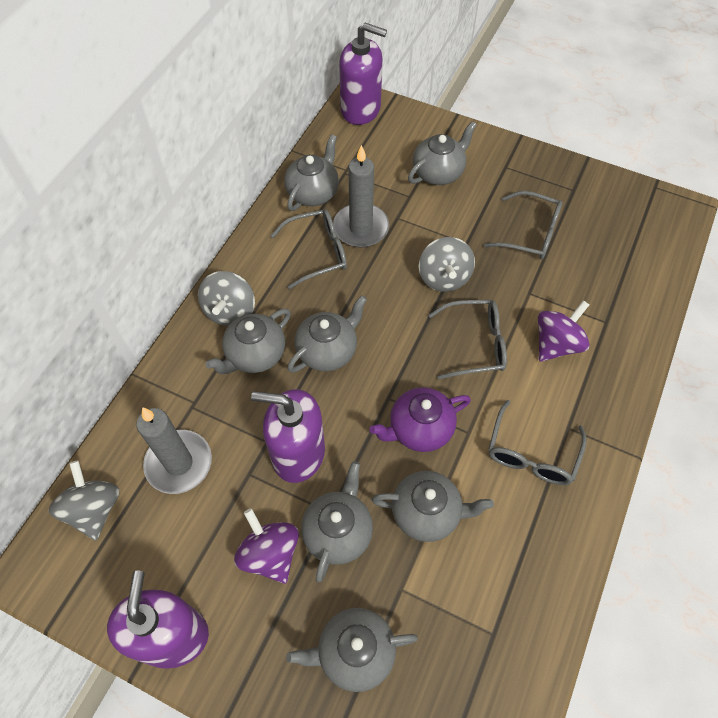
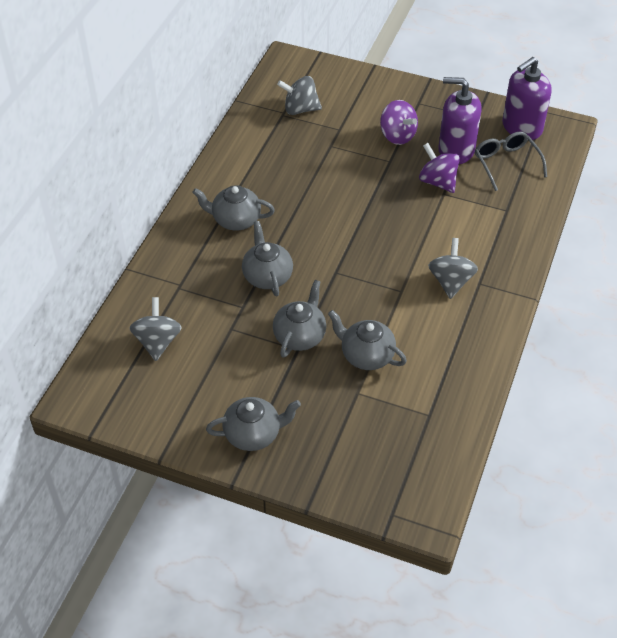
grey candle: 2 -> 0
grey glasses: 4 -> 1
grey teapot: 7 -> 5
purple soap dispenser: 3 -> 2
purple teapot: 1 -> 0

